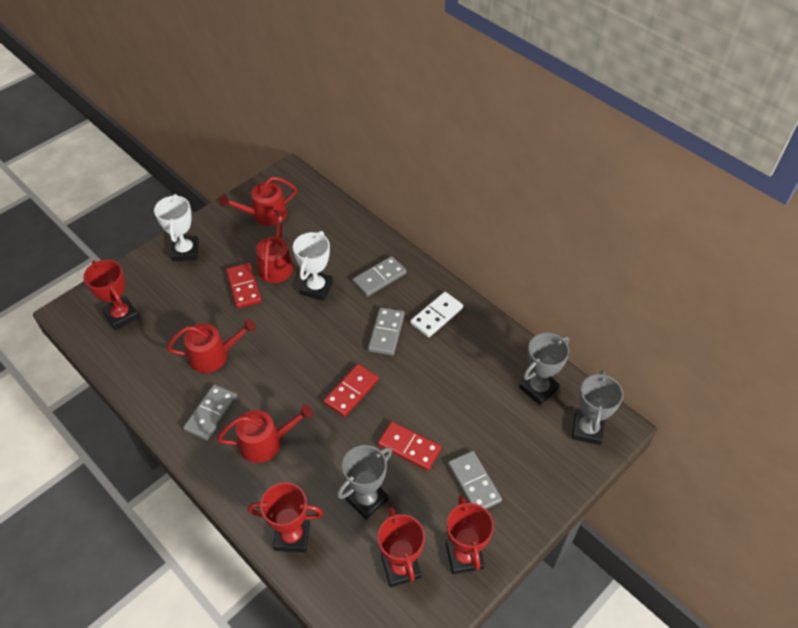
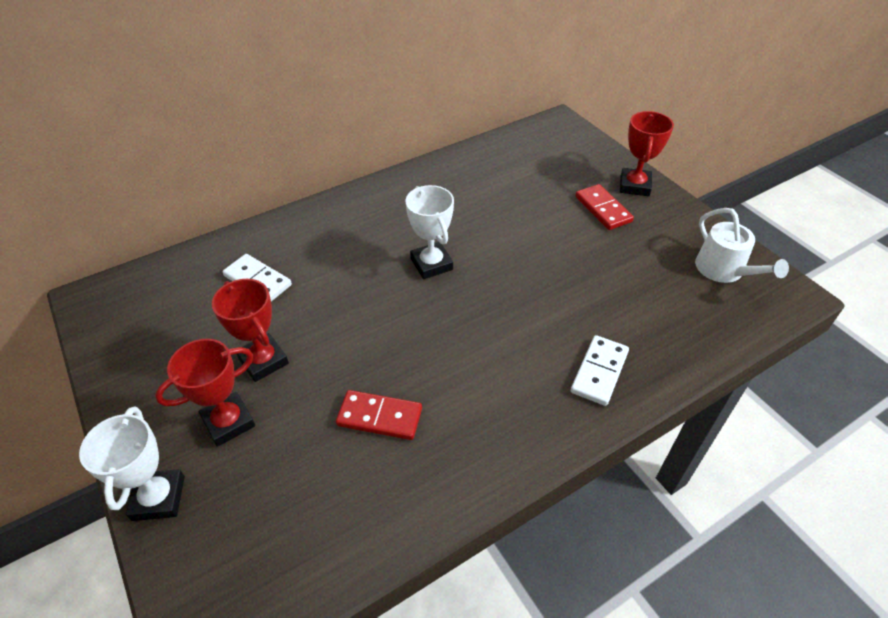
grey domino: 4 -> 0
grey trophy: 3 -> 0
red domino: 3 -> 2
red trophy: 4 -> 3
red watering can: 4 -> 0
white domino: 1 -> 2
white watering can: 0 -> 1

